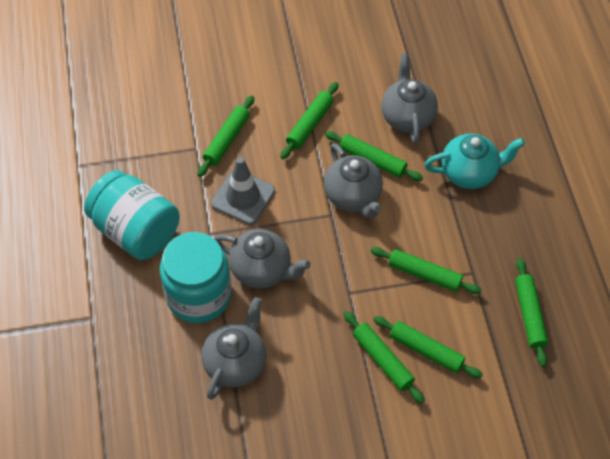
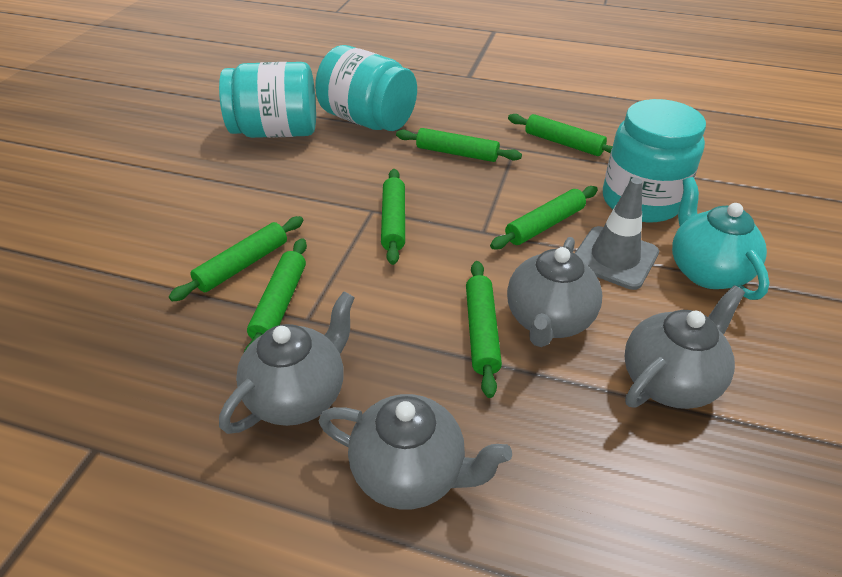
turquoise jar: 2 -> 3

